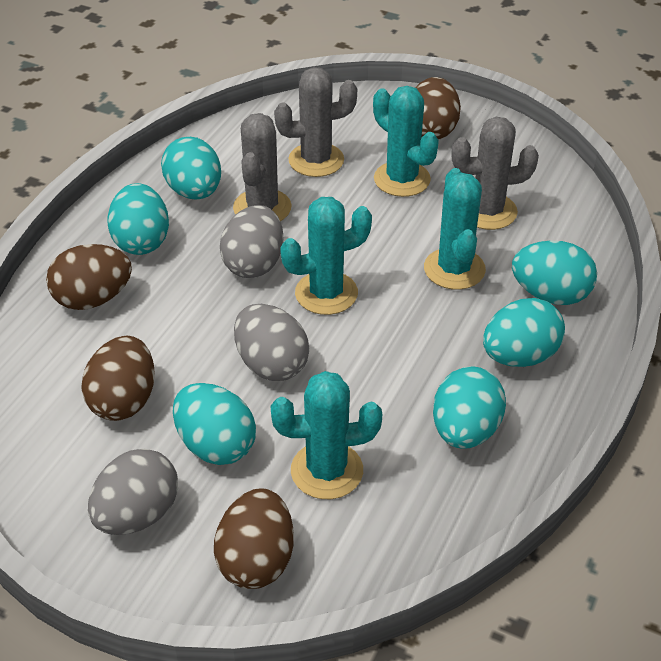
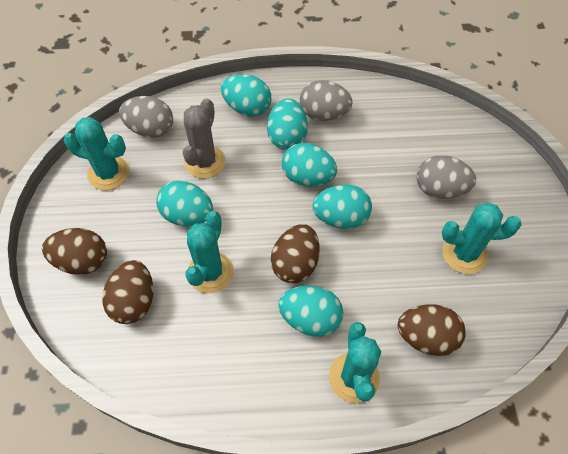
grey cactus: 3 -> 1

